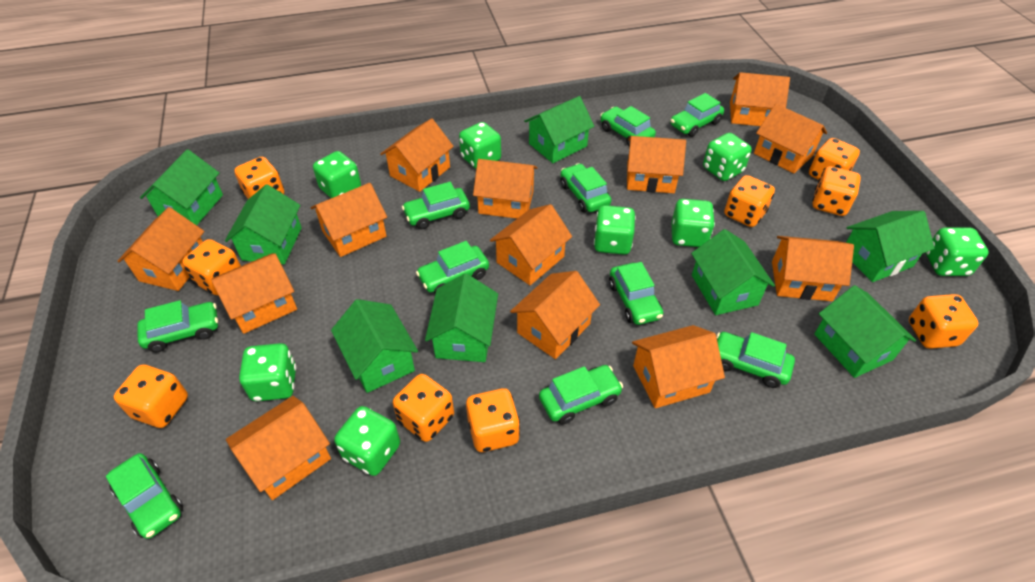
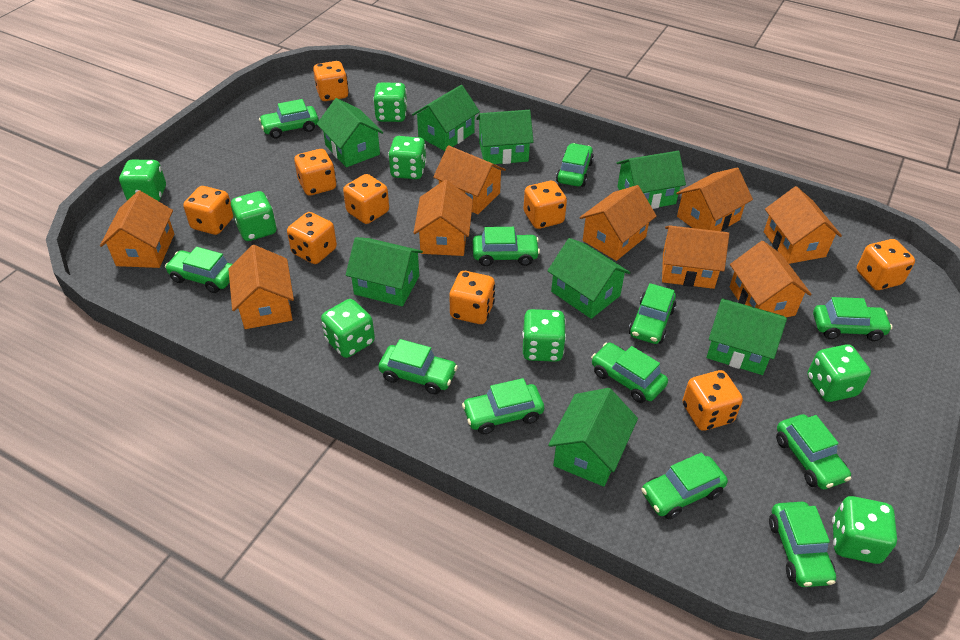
green car: 10 -> 12
orange house: 13 -> 9

